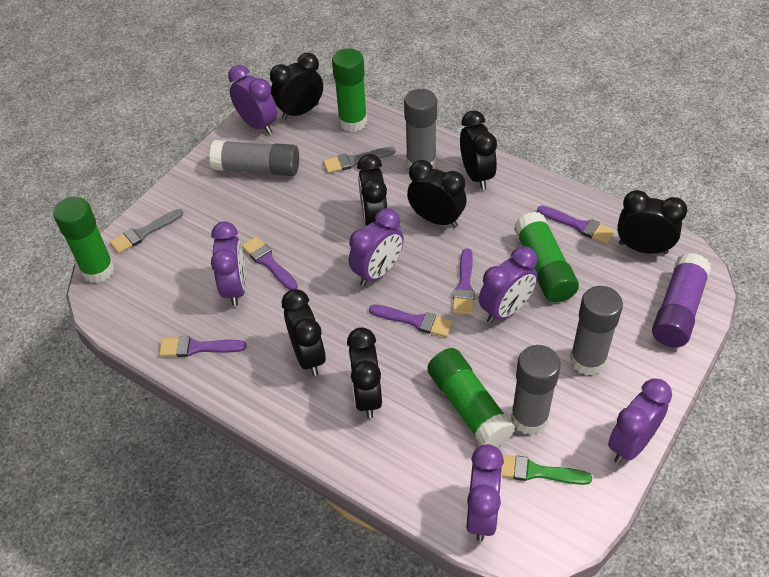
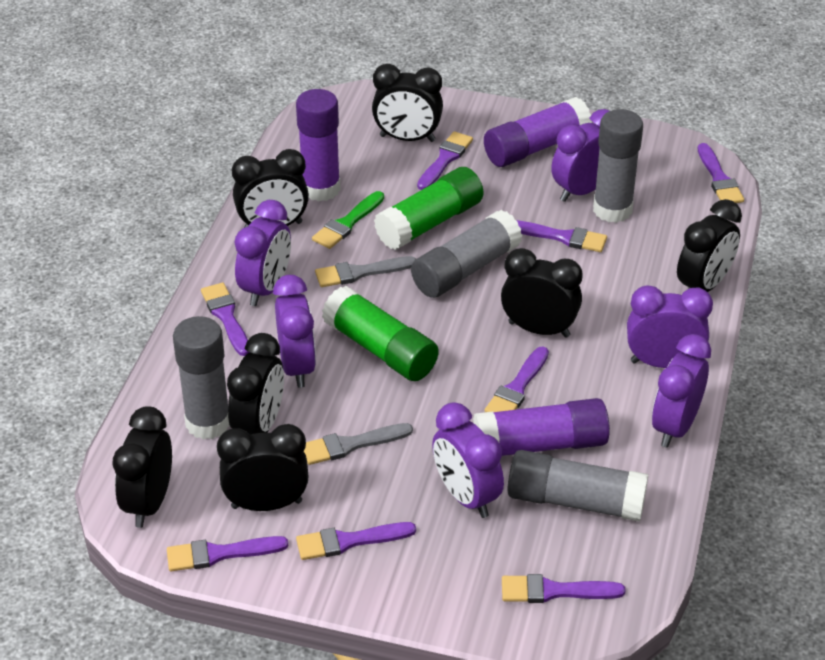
green glue stick: 4 -> 2
purple brush: 5 -> 8
purple glue stick: 1 -> 3

